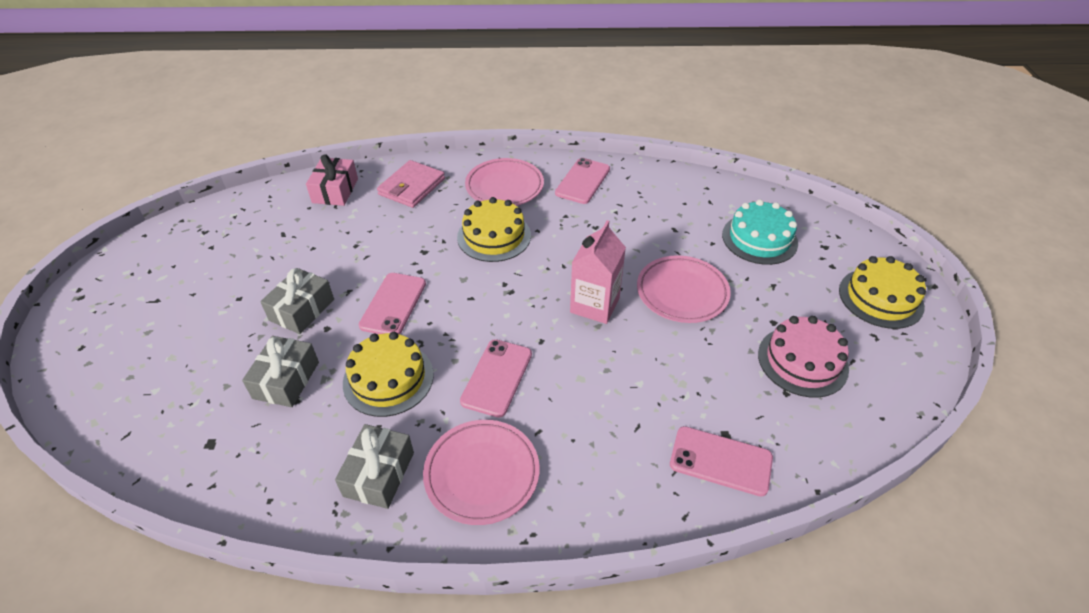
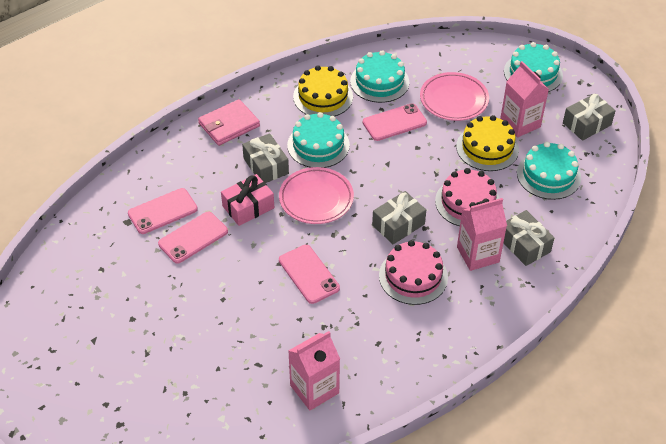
grey gift: 3 -> 4
pink cake: 1 -> 2
pink carton: 1 -> 3
pink plate: 3 -> 2
turquoise cake: 1 -> 4
yellow cake: 3 -> 2

